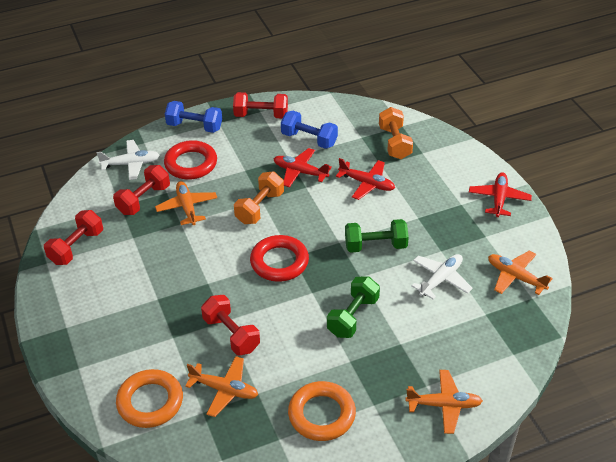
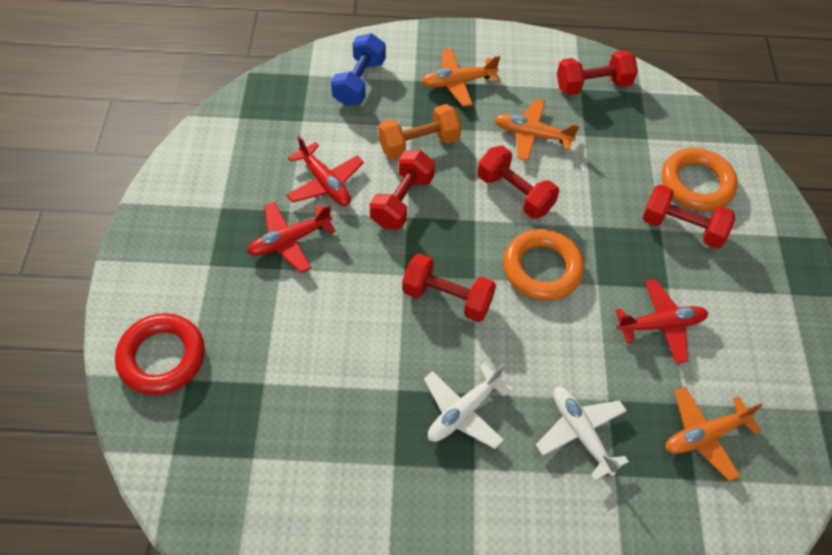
blue dumbbell: 2 -> 1
green dumbbell: 2 -> 0
orange dumbbell: 2 -> 1
orange plane: 4 -> 3
red dumbbell: 4 -> 5
red ring: 2 -> 1

